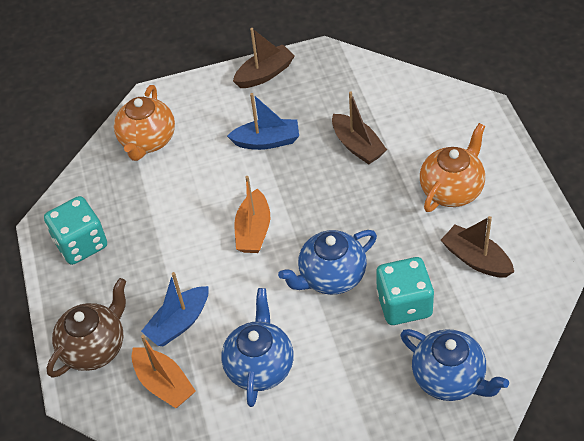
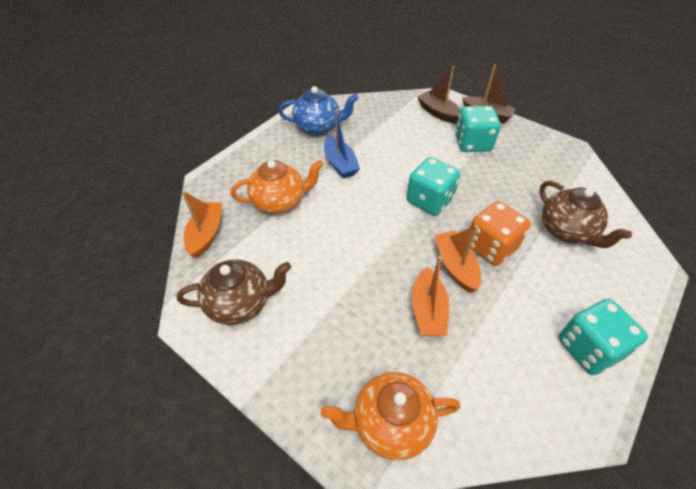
blue boat: 2 -> 1
blue teapot: 3 -> 1
brown boat: 3 -> 2
brown teapot: 1 -> 2
orange boat: 2 -> 3
orange dice: 0 -> 1
turquoise dice: 2 -> 3

